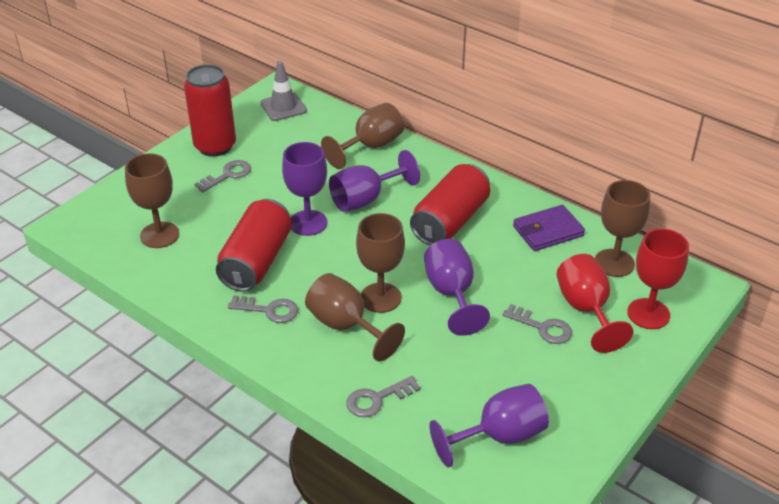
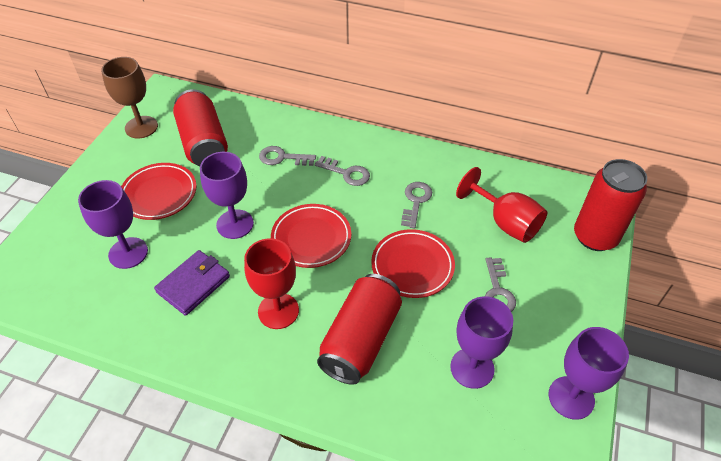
brown goblet: 5 -> 1
grey traffic cone: 1 -> 0
red plate: 0 -> 3

